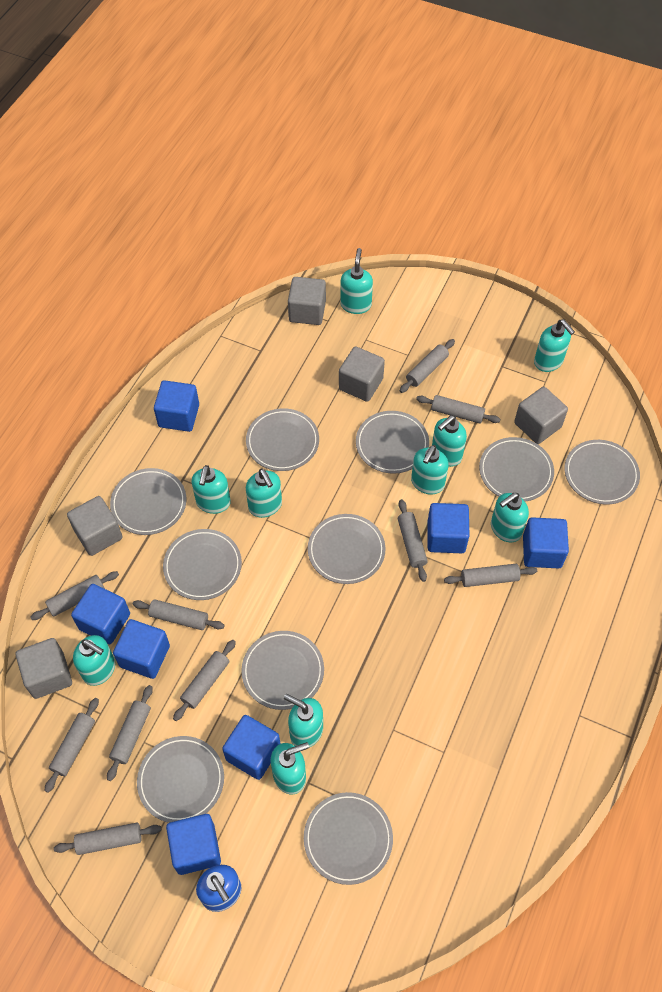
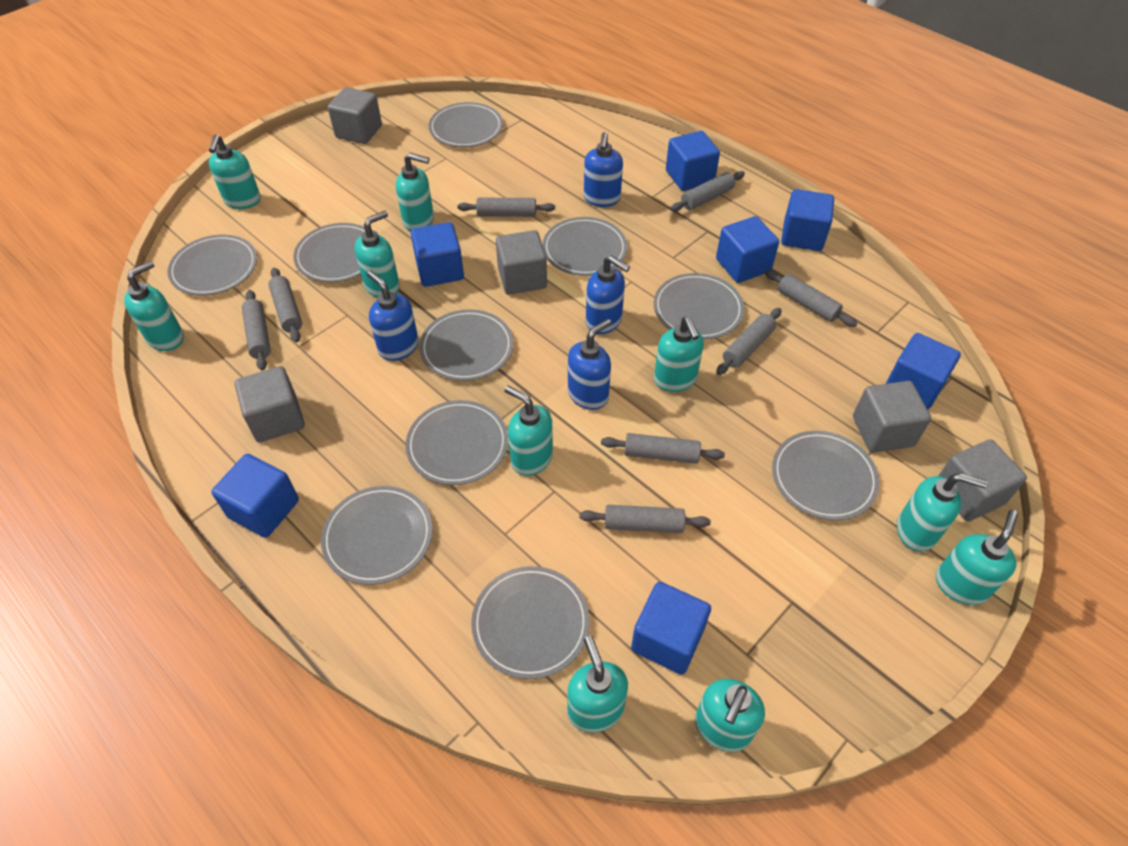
blue soap dispenser: 1 -> 4
grey rolling pin: 10 -> 8

